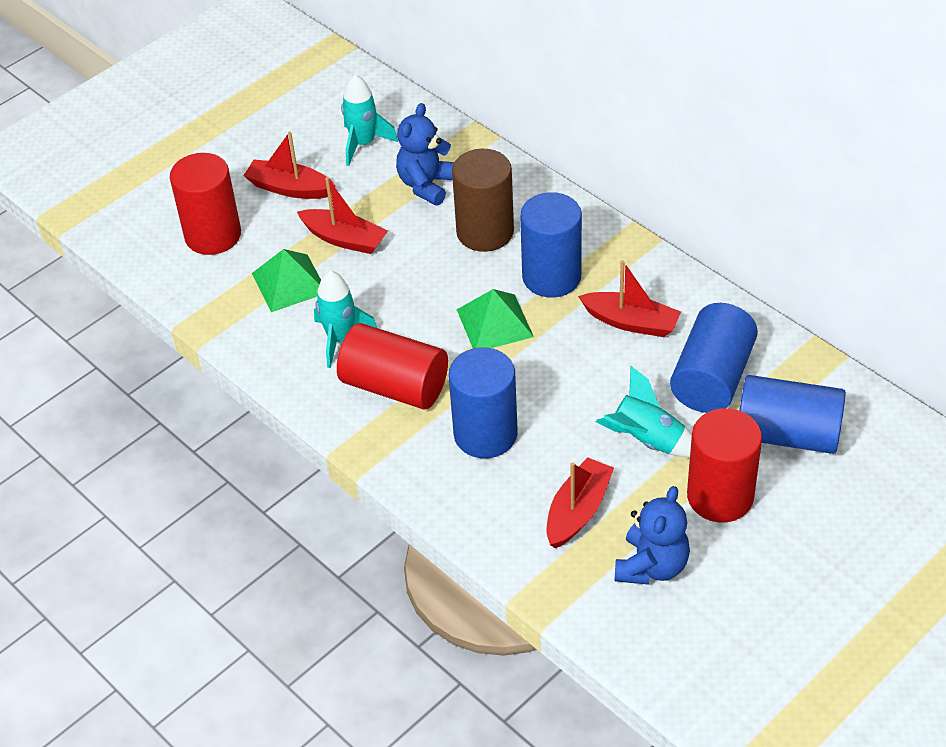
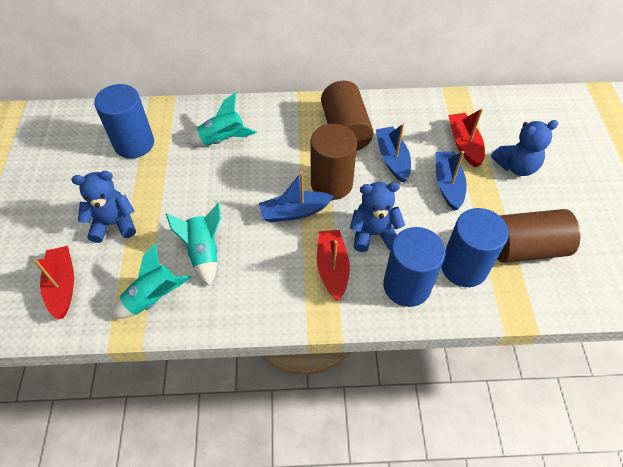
blue boat: 0 -> 3
blue cylinder: 4 -> 3
blue teddy bear: 2 -> 3
brown cylinder: 1 -> 3
green pyramid: 2 -> 0
red boat: 4 -> 3
red cylinder: 3 -> 0

